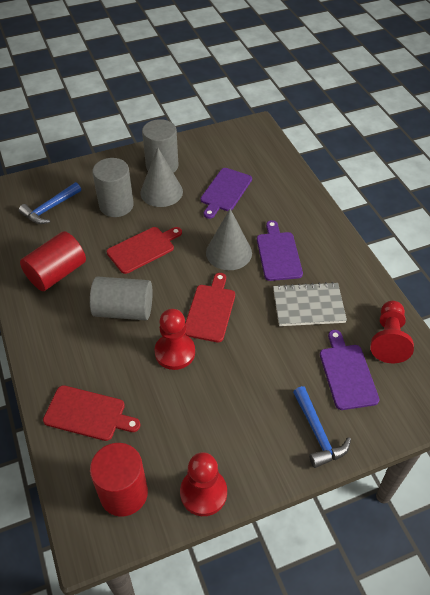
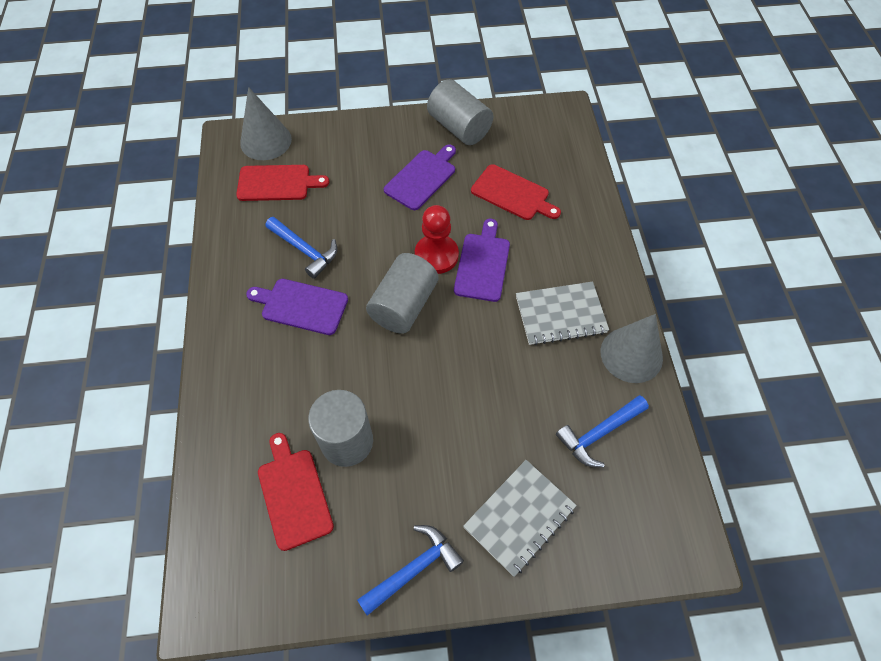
blue hammer: 2 -> 3
grey notebook: 1 -> 2
red cylinder: 2 -> 0
red pawn: 3 -> 1

